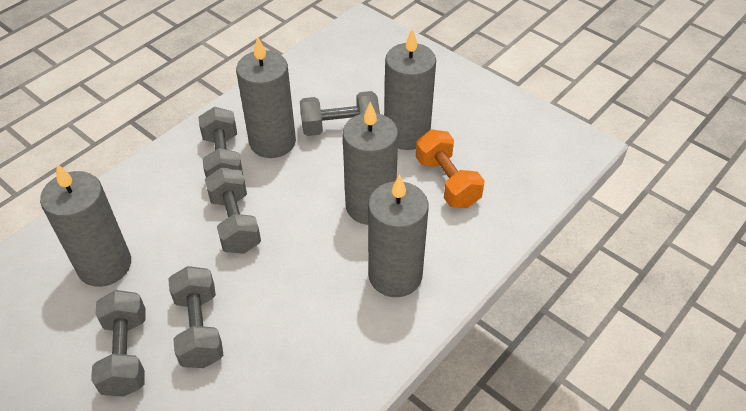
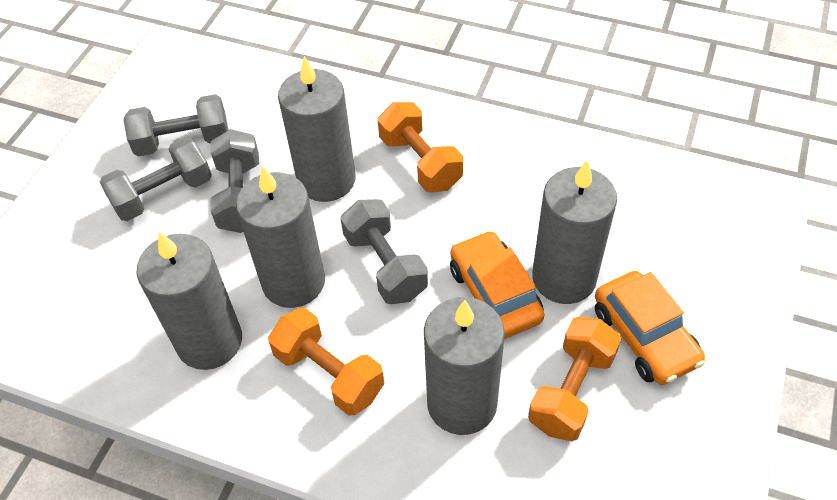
grey dumbbell: 5 -> 4
orange car: 0 -> 2
orange dumbbell: 1 -> 3

